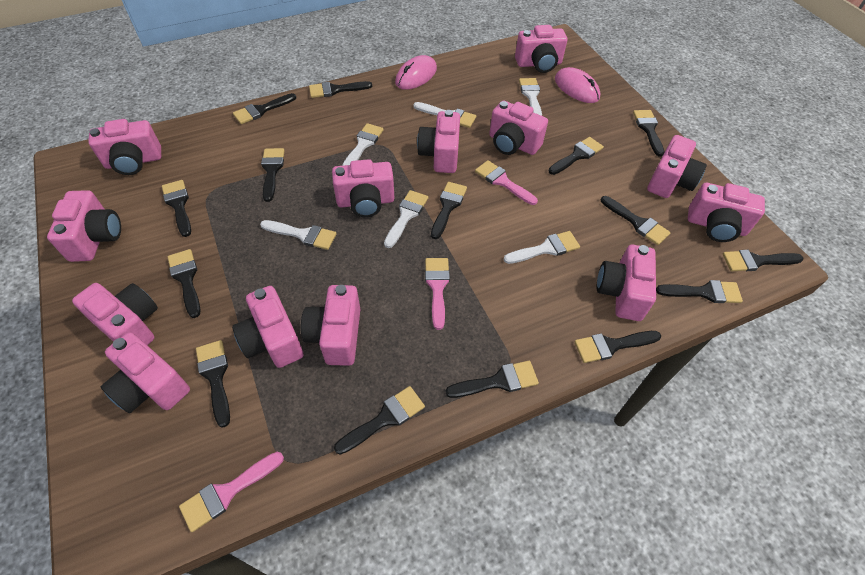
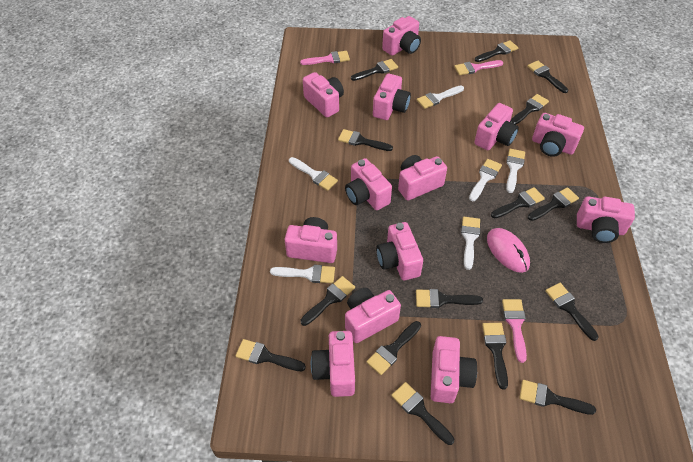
pink mouse: 2 -> 1

